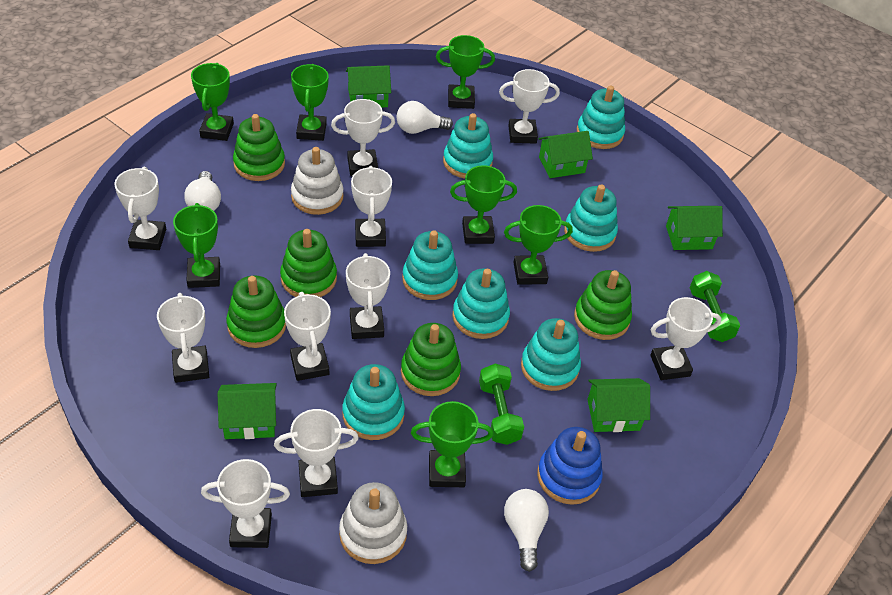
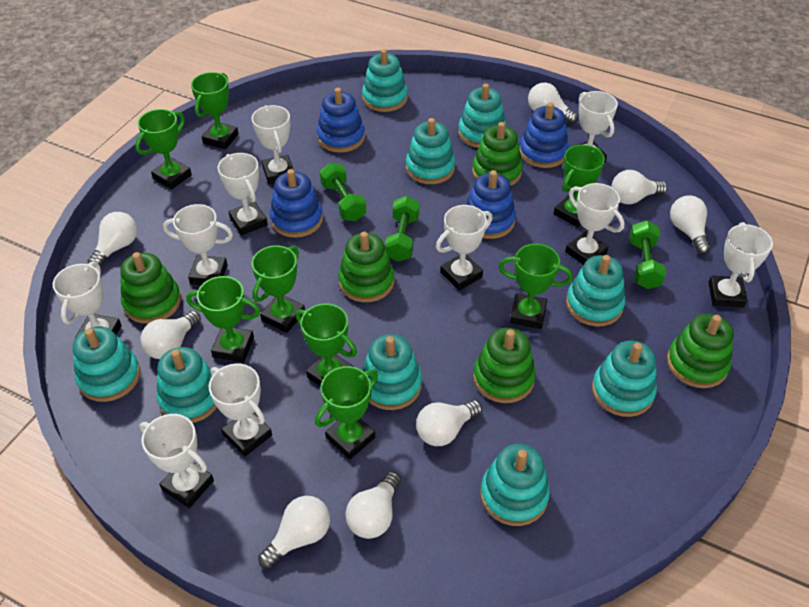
blue stacking toy: 1 -> 4
green dumbbell: 2 -> 3
green house: 5 -> 0
green trophy: 7 -> 8
turquoise stacking toy: 7 -> 9
white light bulb: 3 -> 8
white stacking toy: 2 -> 0

